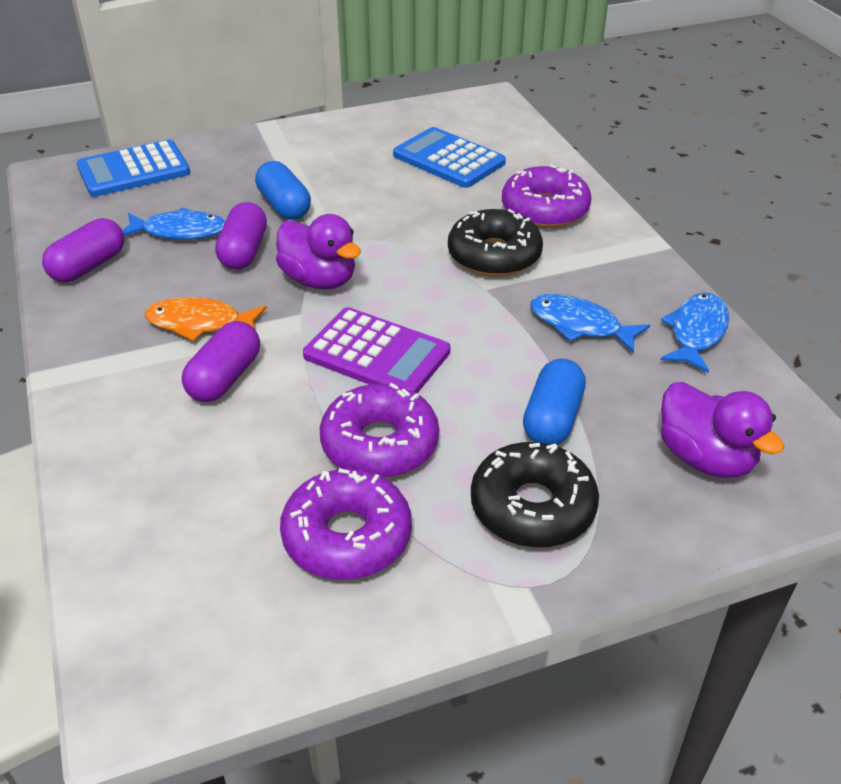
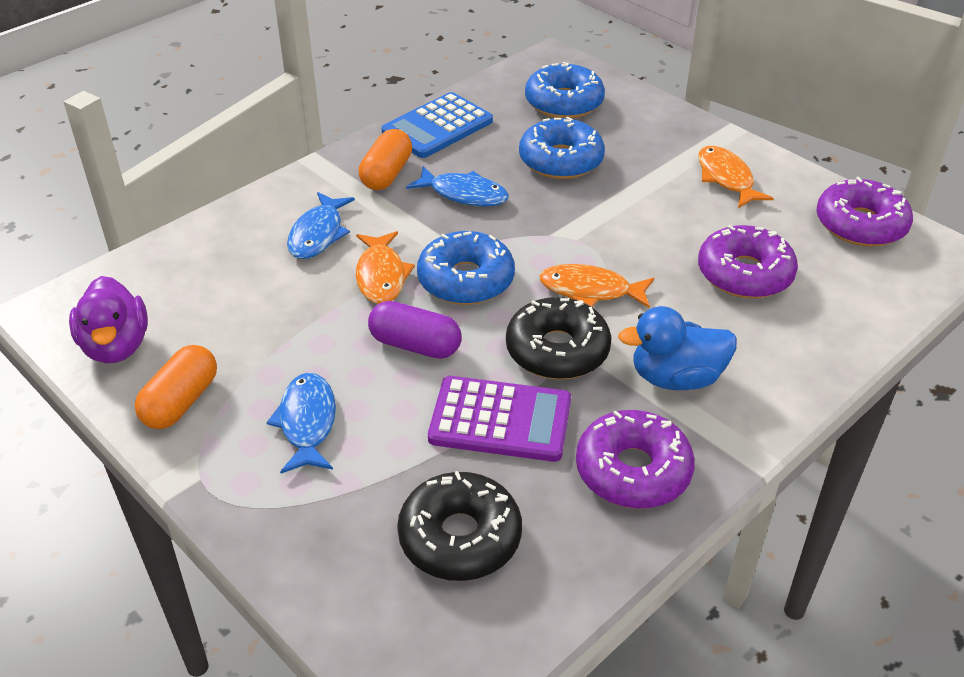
blue calculator: 2 -> 1
blue capsule: 2 -> 0
blue donut: 0 -> 3
blue duck: 0 -> 1
orange capsule: 0 -> 2
orange fish: 1 -> 3
purple capsule: 3 -> 1
purple duck: 2 -> 1

